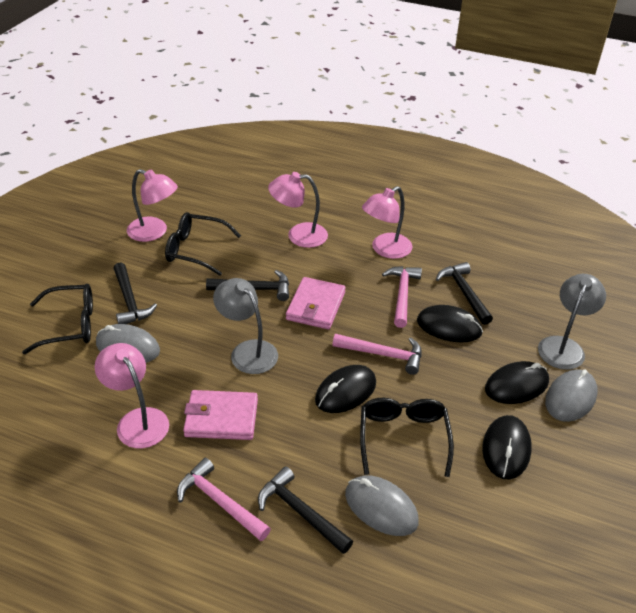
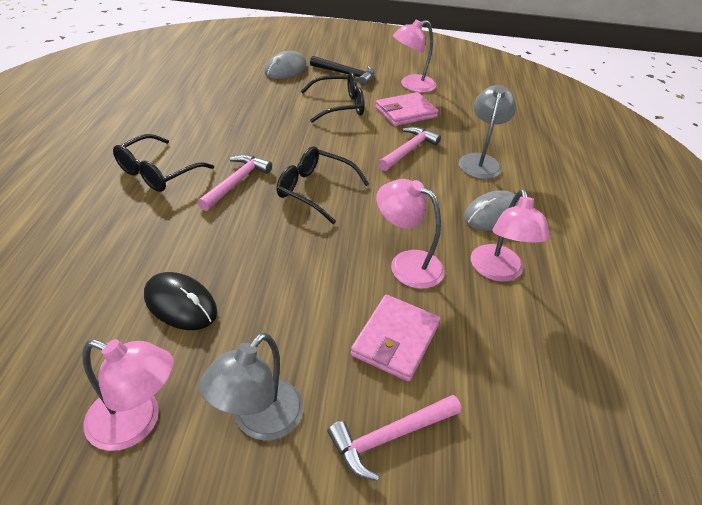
black hammer: 4 -> 1
black mouse: 4 -> 1
grey mouse: 3 -> 2

